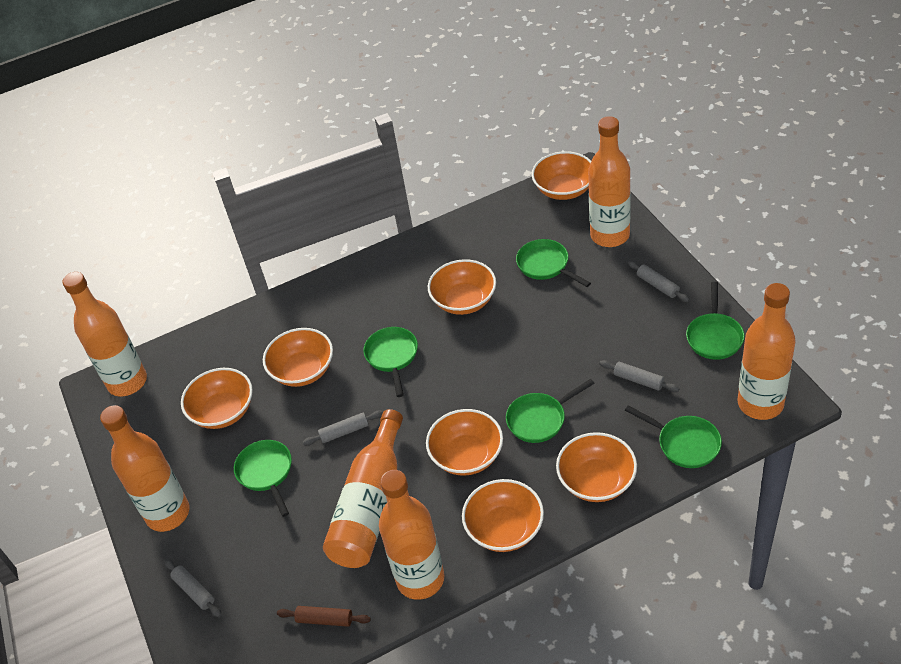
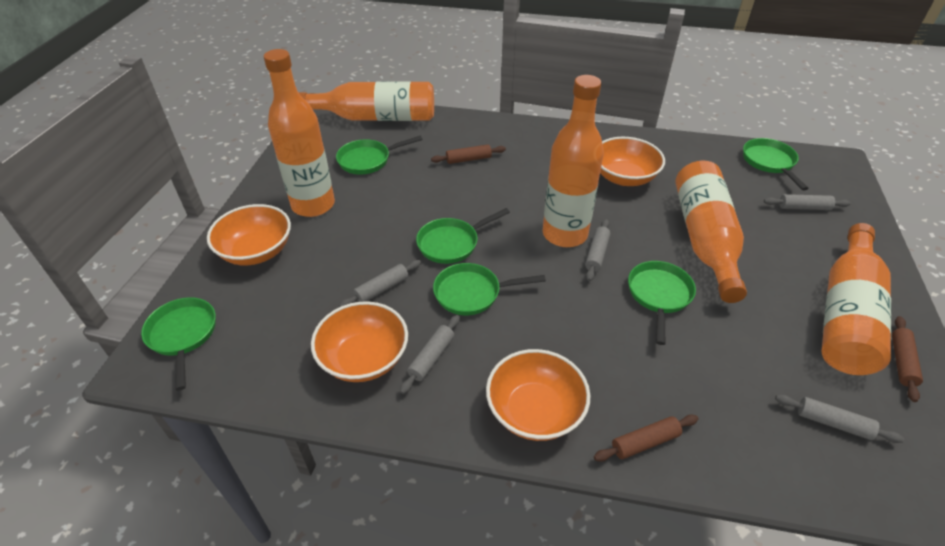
brown rolling pin: 1 -> 3
grey rolling pin: 4 -> 5
orange bottle: 6 -> 5
orange bowl: 7 -> 4

